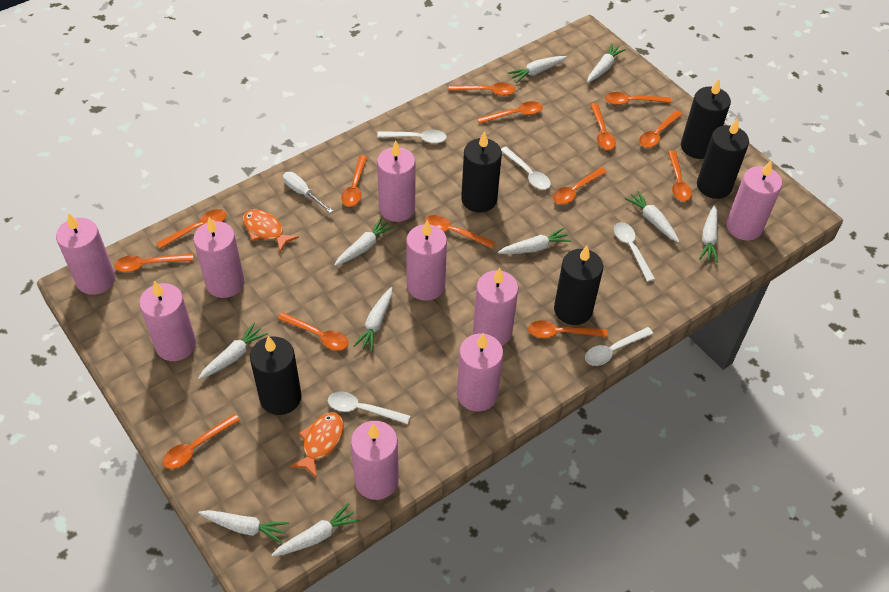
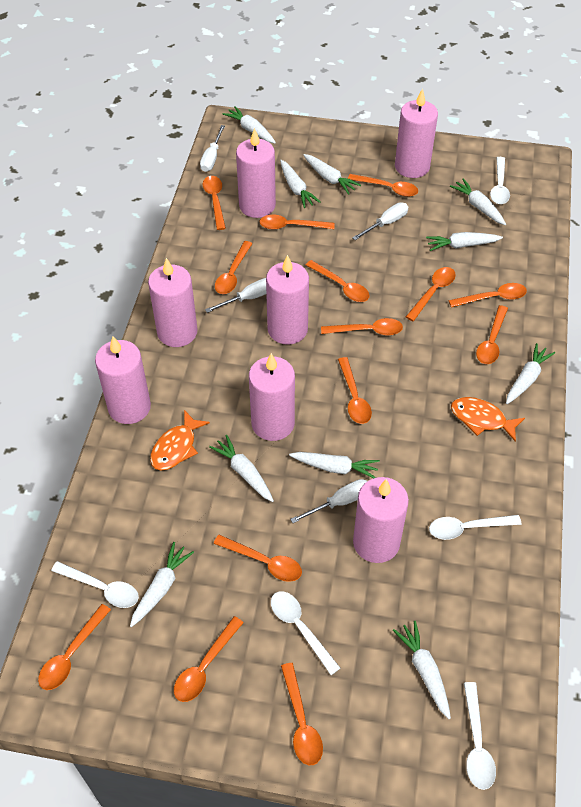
black candle: 5 -> 0
pink candle: 9 -> 7
white screwdriver: 1 -> 4

